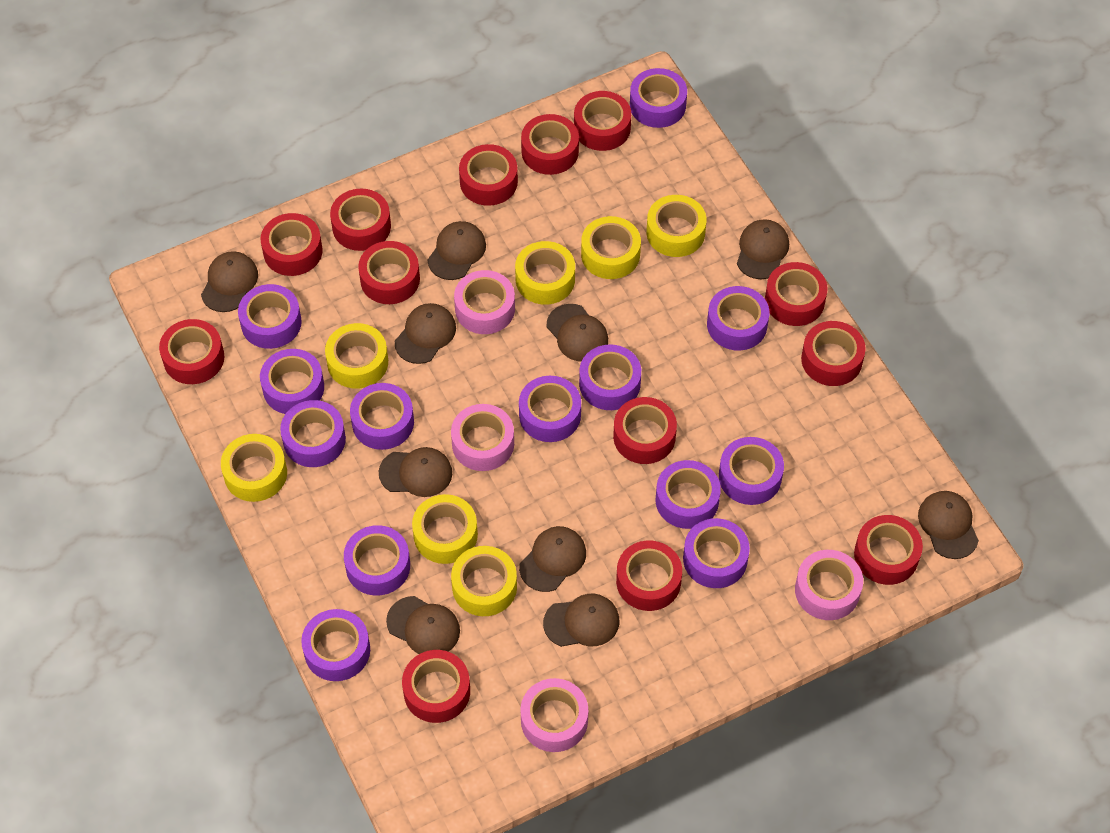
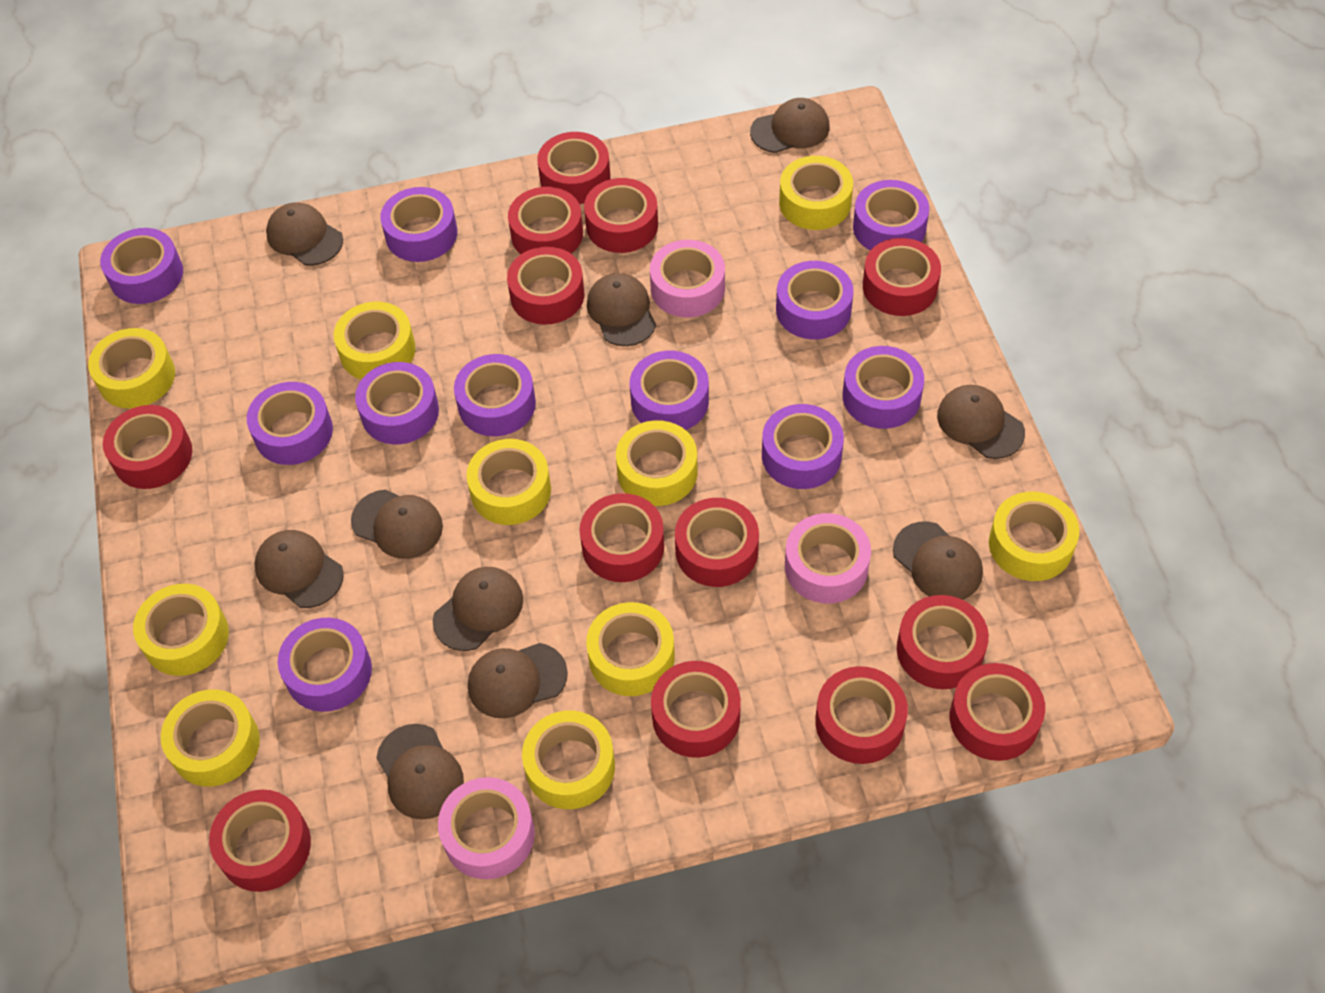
pink tape: 4 -> 3
purple tape: 13 -> 11
yellow tape: 7 -> 10

